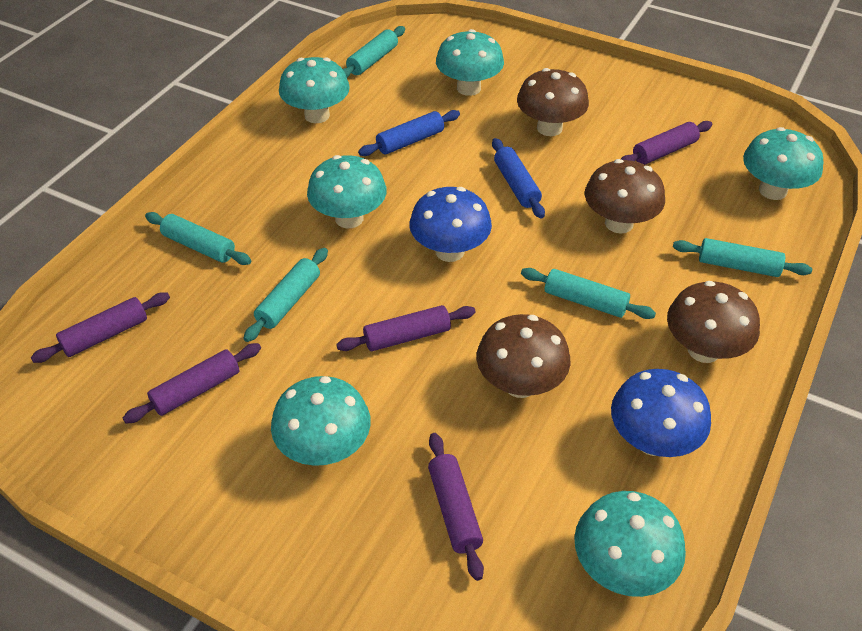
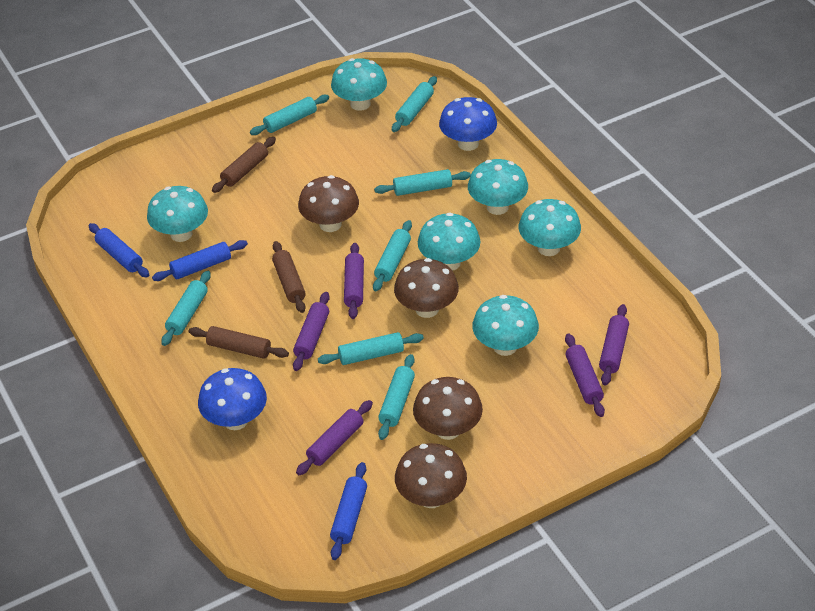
blue rolling pin: 2 -> 3
brown rolling pin: 0 -> 3
turquoise rolling pin: 5 -> 7

